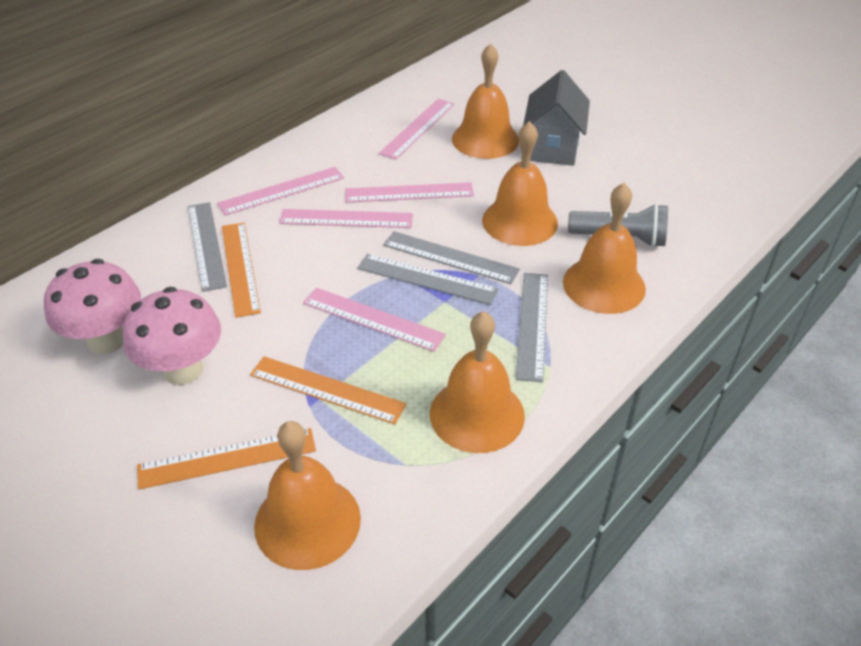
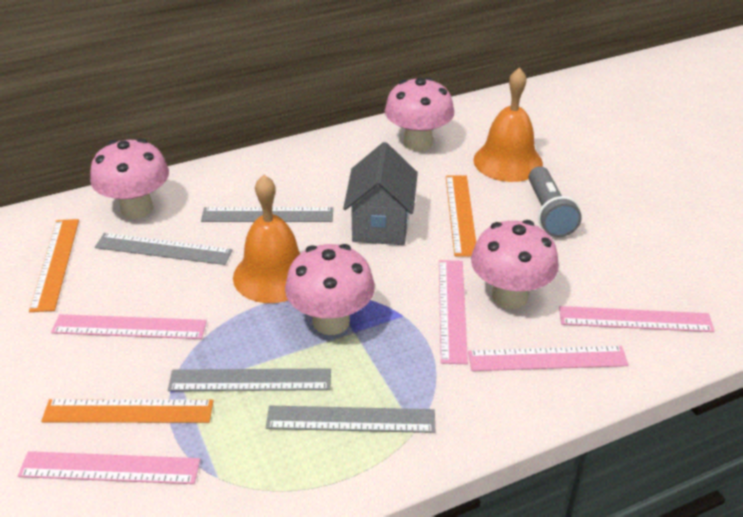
orange bell: 5 -> 2
pink mushroom: 2 -> 4

